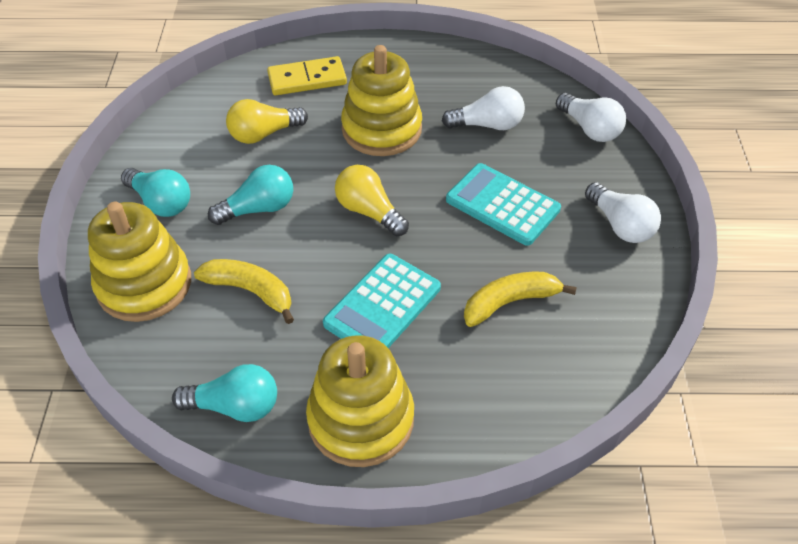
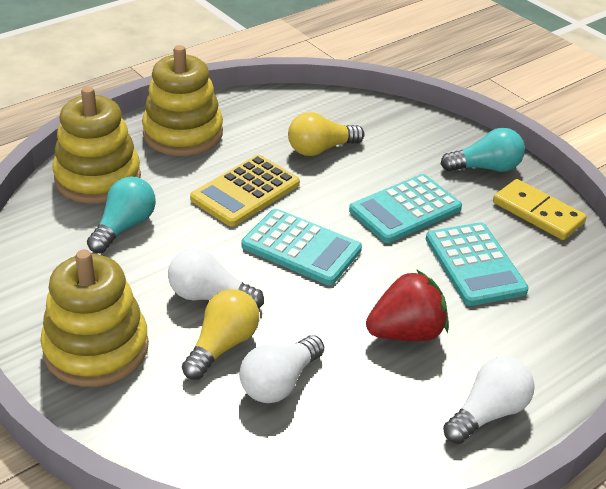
red strawberry: 0 -> 1
turquoise calculator: 2 -> 3
turquoise light bulb: 3 -> 2
yellow banana: 2 -> 0
yellow calculator: 0 -> 1

